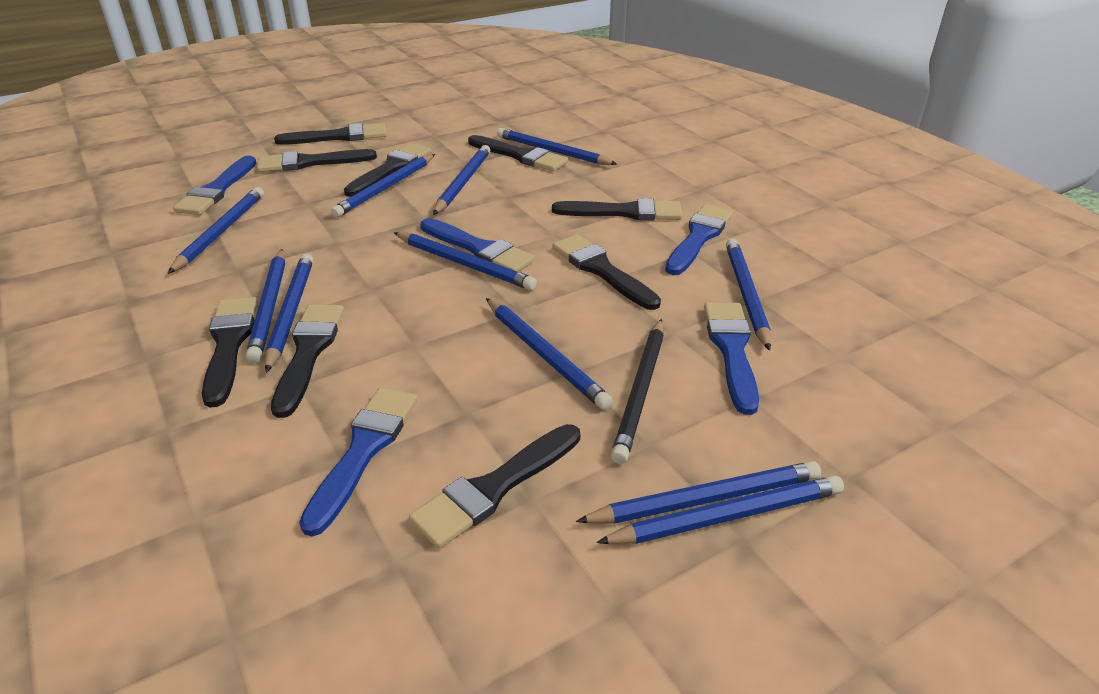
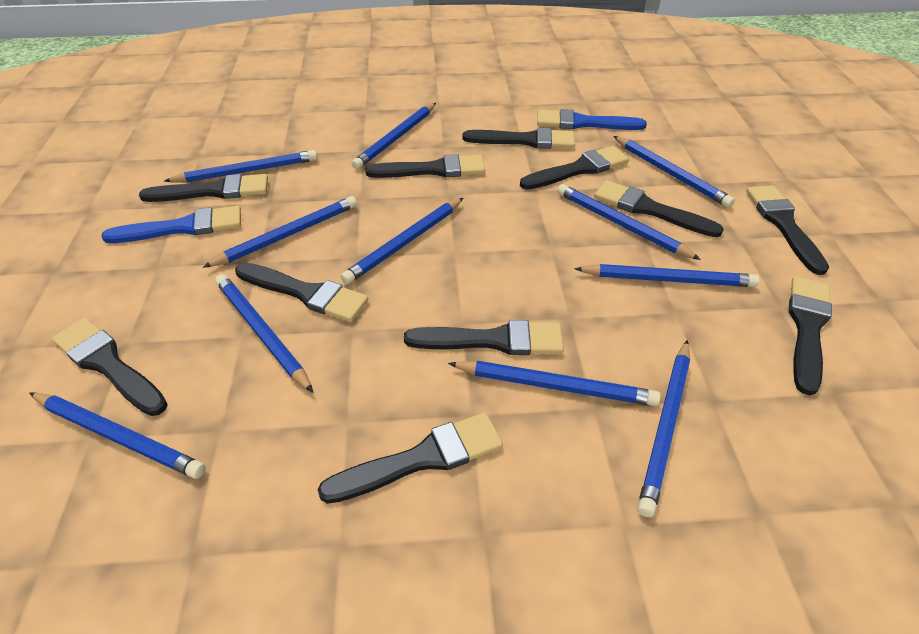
black brush: 9 -> 11
black pencil: 1 -> 0
blue brush: 5 -> 2

